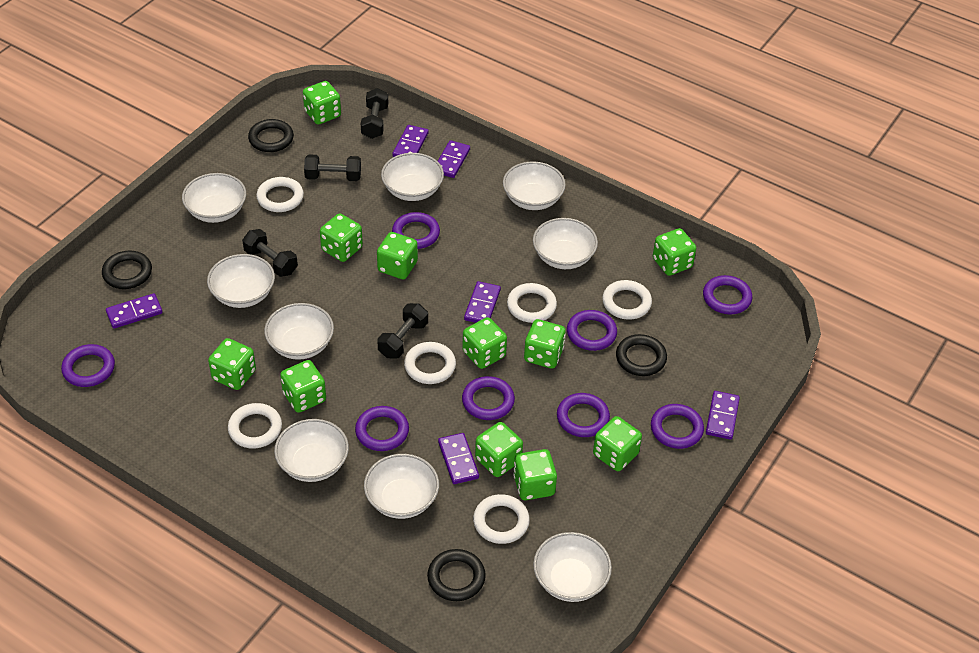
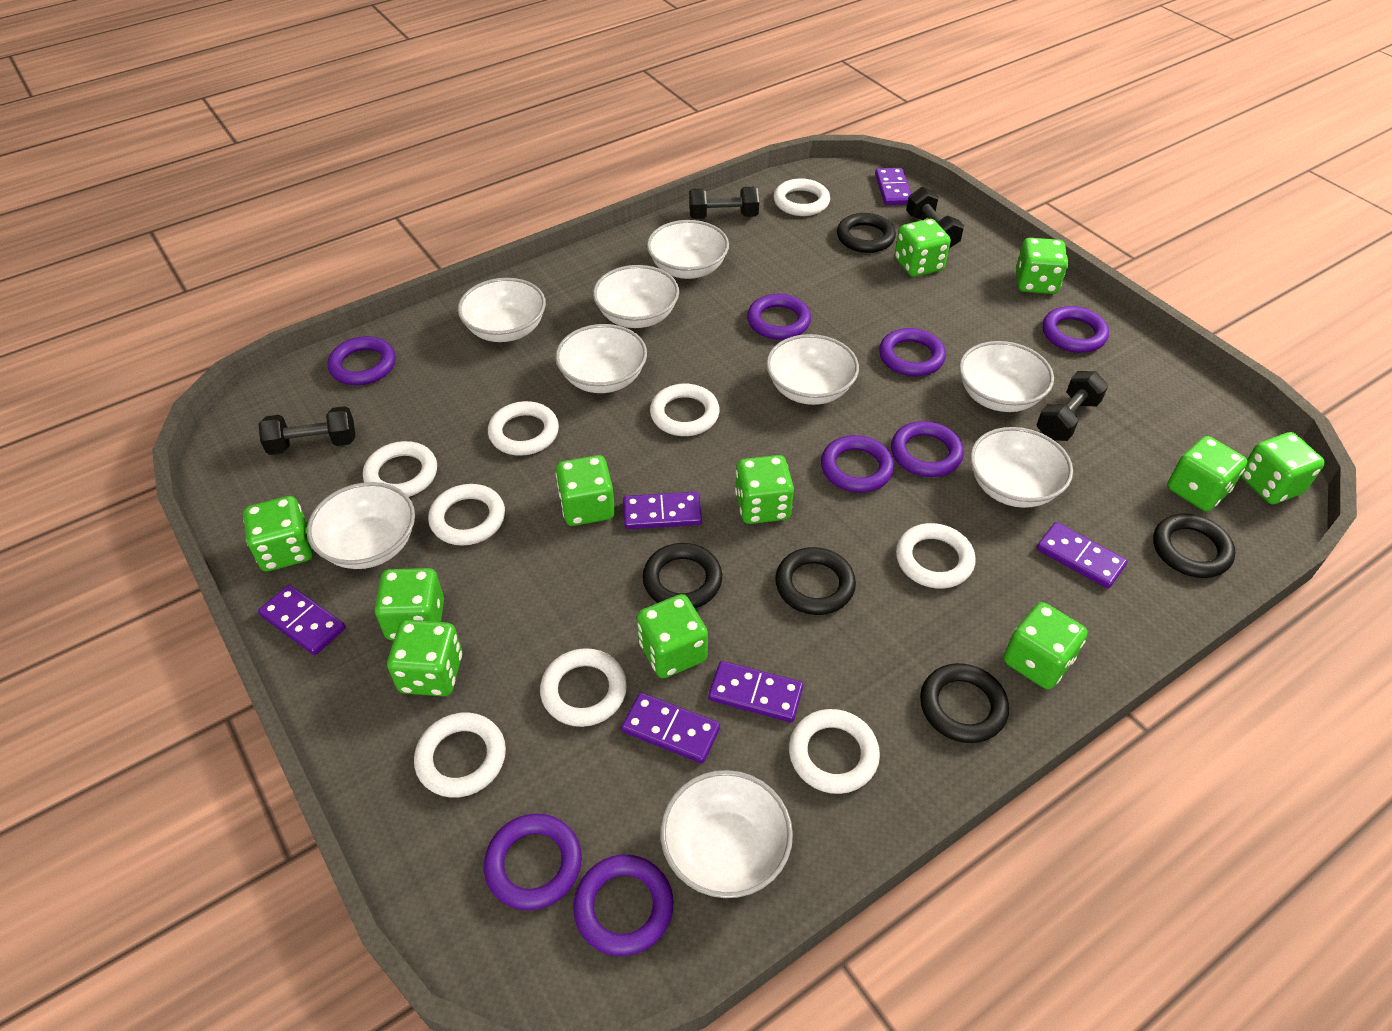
black ring: 4 -> 5
white ring: 6 -> 9

